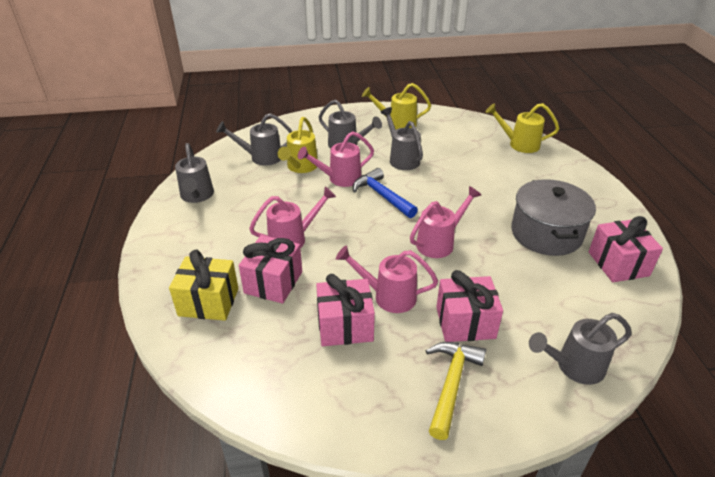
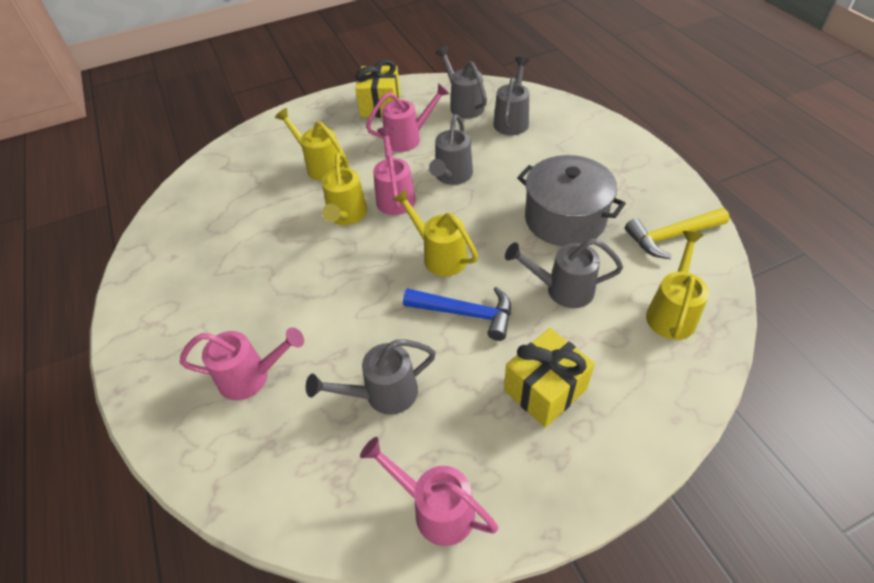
pink gift: 4 -> 0
yellow gift: 1 -> 2
yellow watering can: 3 -> 4

